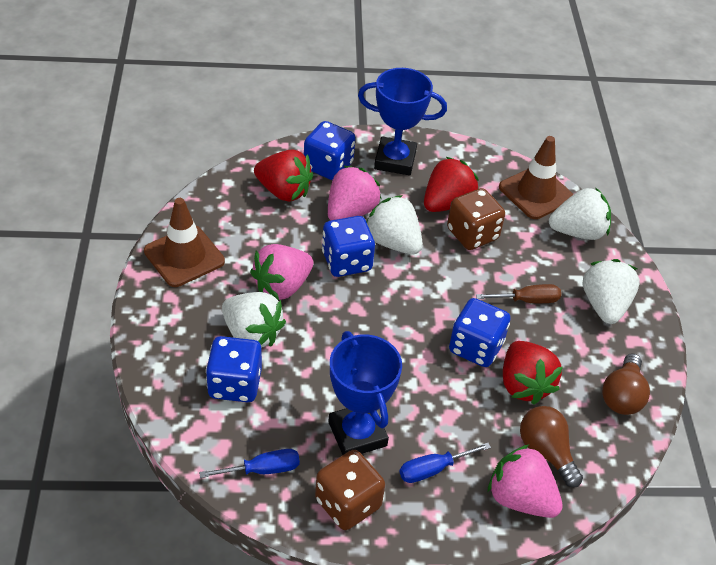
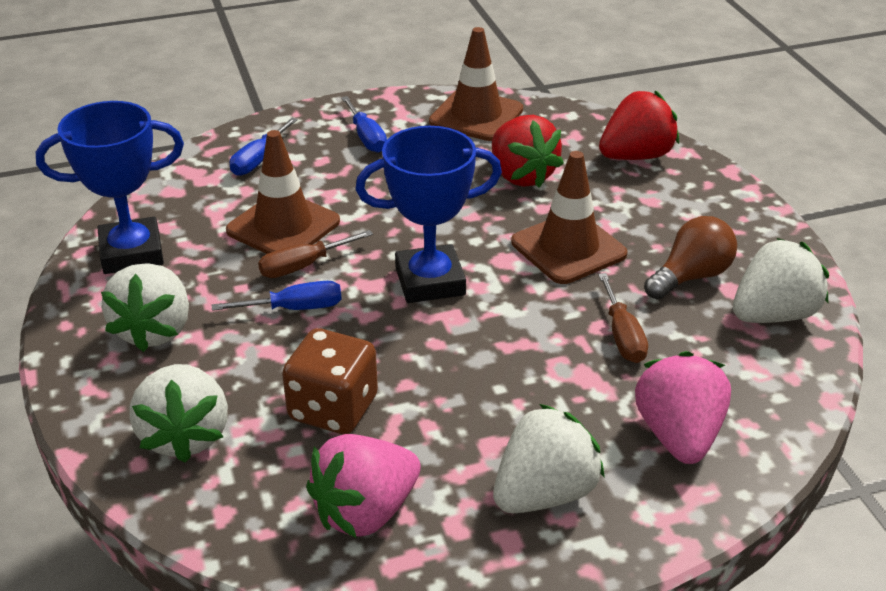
blue dice: 4 -> 0
blue screwdriver: 2 -> 3
brown dice: 2 -> 1
brown light bulb: 2 -> 1
brown screwdriver: 1 -> 2
brown traffic cone: 2 -> 3
pink strawberry: 3 -> 2
red strawberry: 3 -> 2

